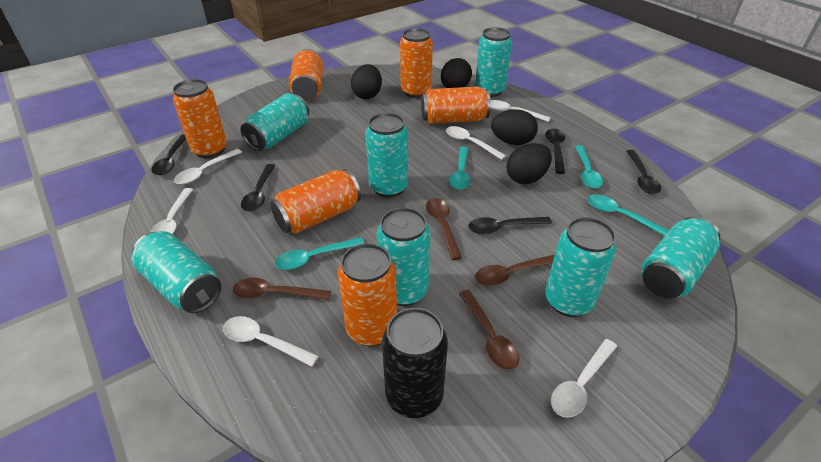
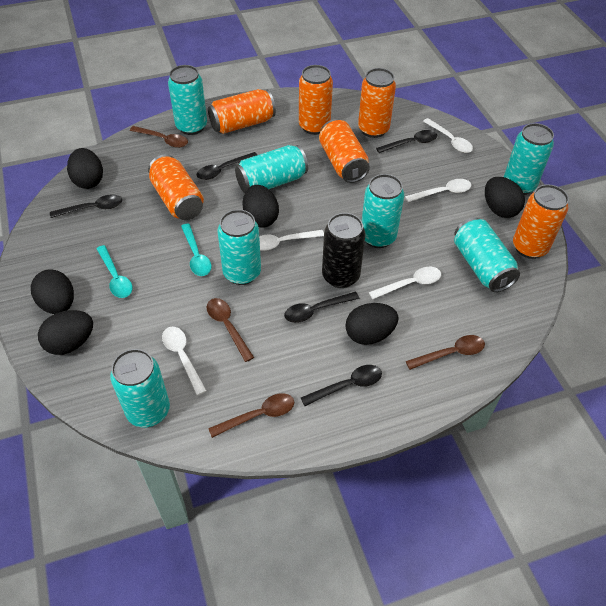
black egg: 4 -> 6
turquoise spoon: 4 -> 2
white spoon: 6 -> 5

